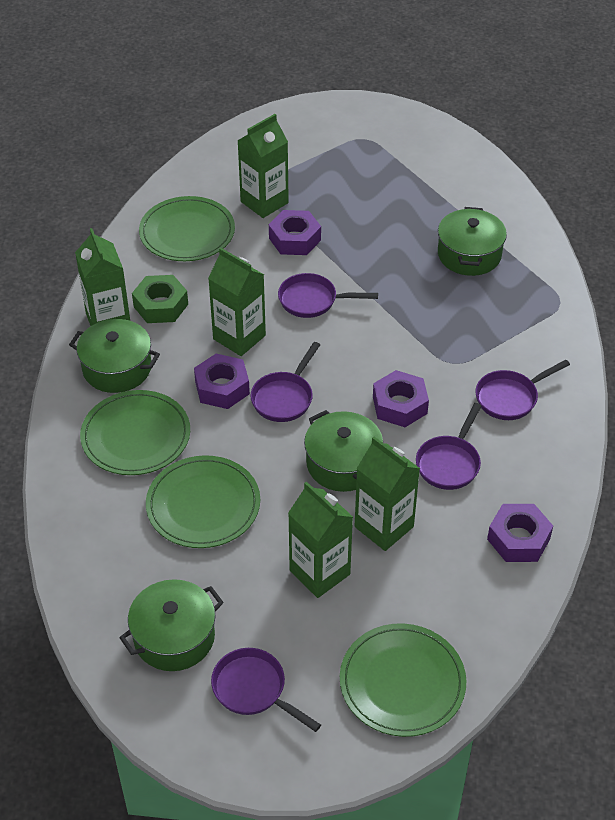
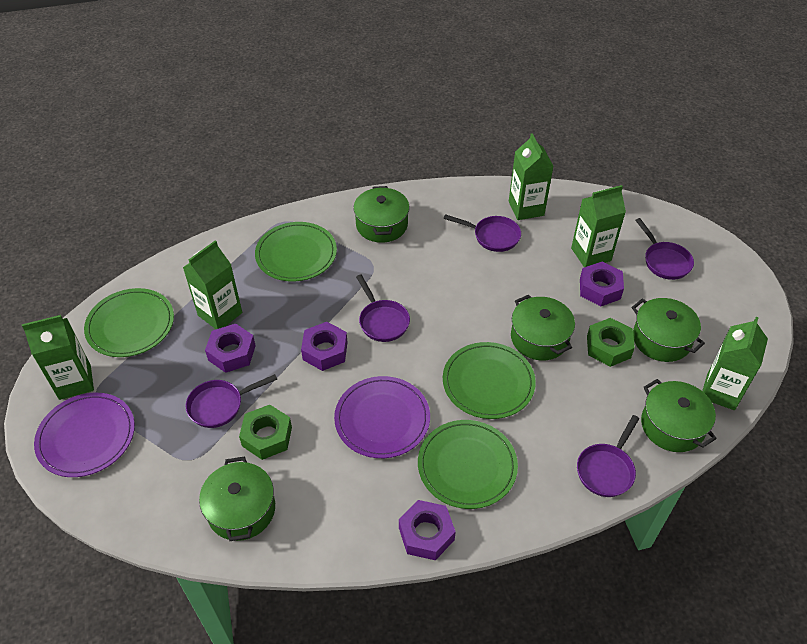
green nut: 1 -> 2
green pot: 4 -> 5
purple plate: 0 -> 2

